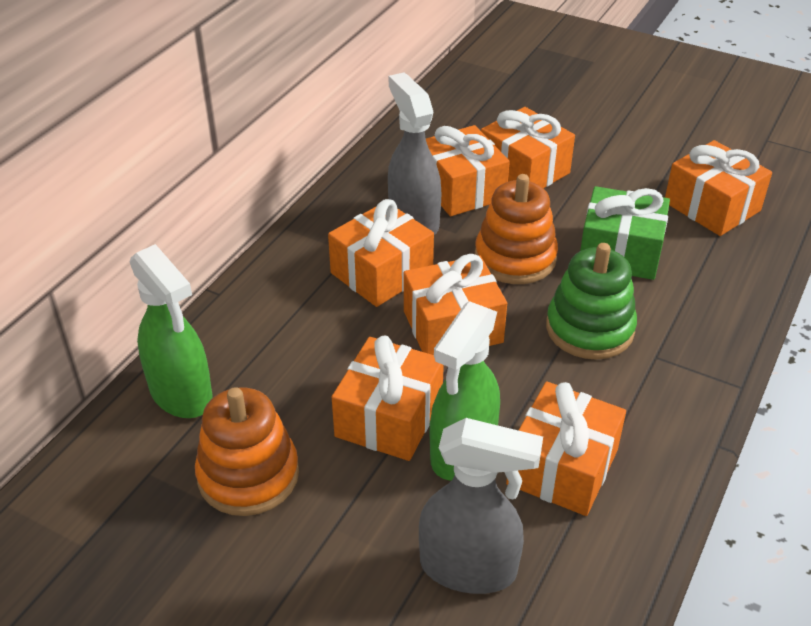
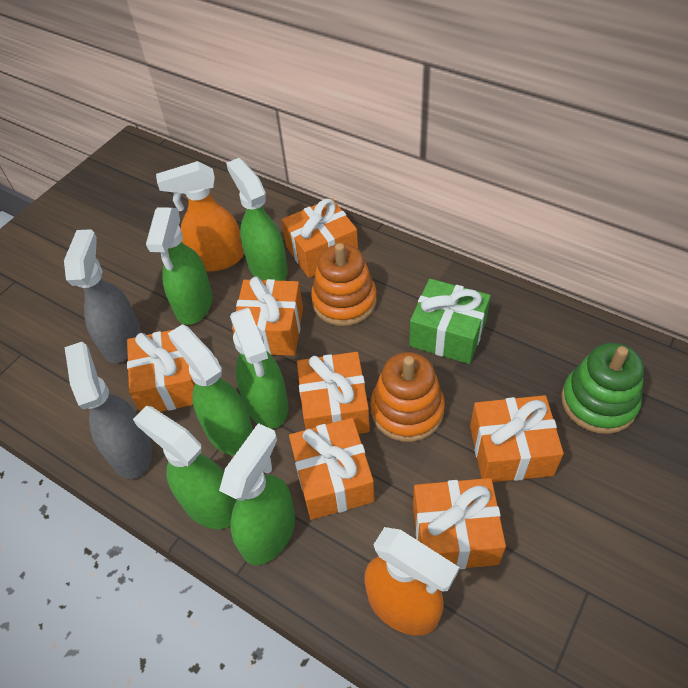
green spray bottle: 2 -> 6
orange spray bottle: 0 -> 2

